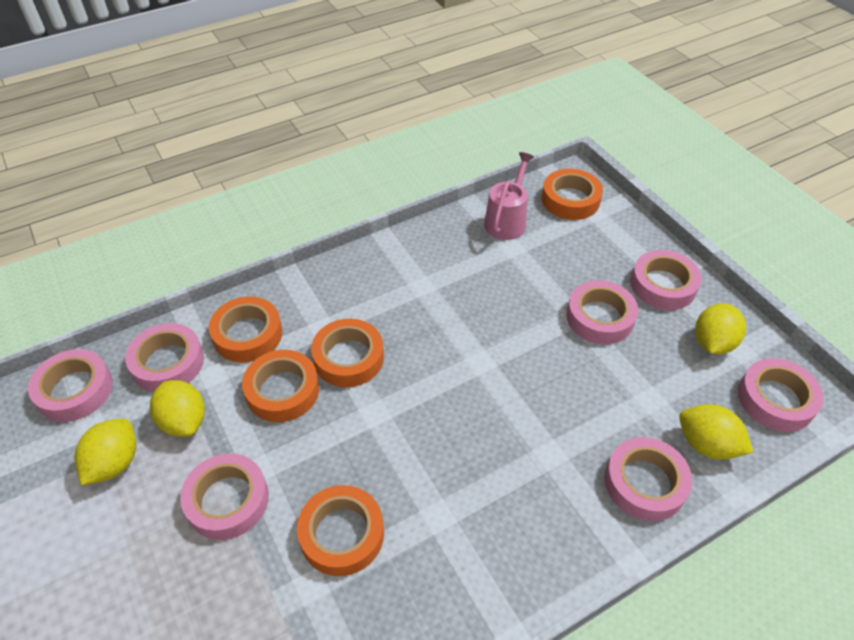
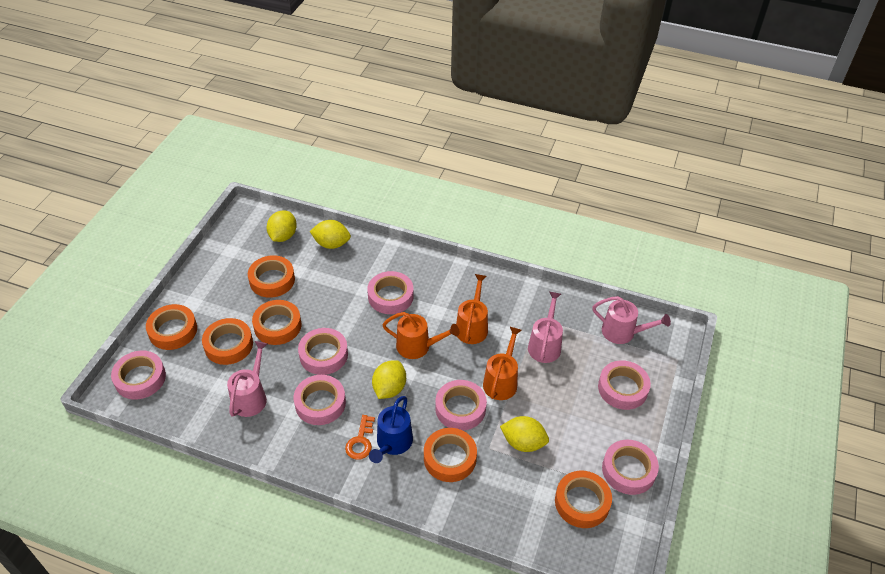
blue watering can: 0 -> 1
orange key: 0 -> 1
orange tape: 5 -> 6
orange watering can: 0 -> 3
pink watering can: 1 -> 3

